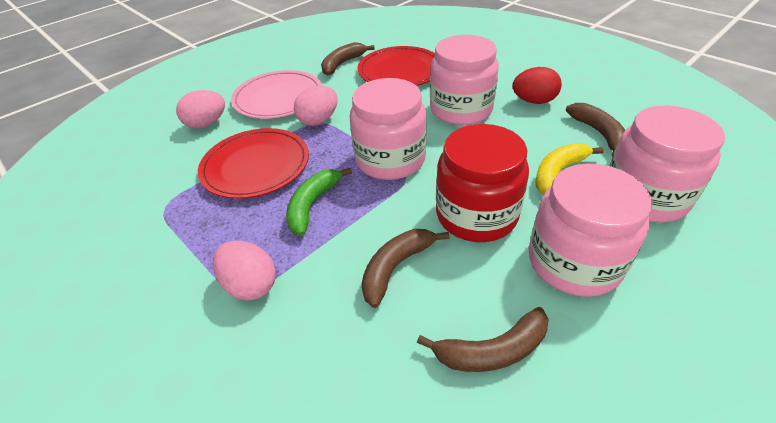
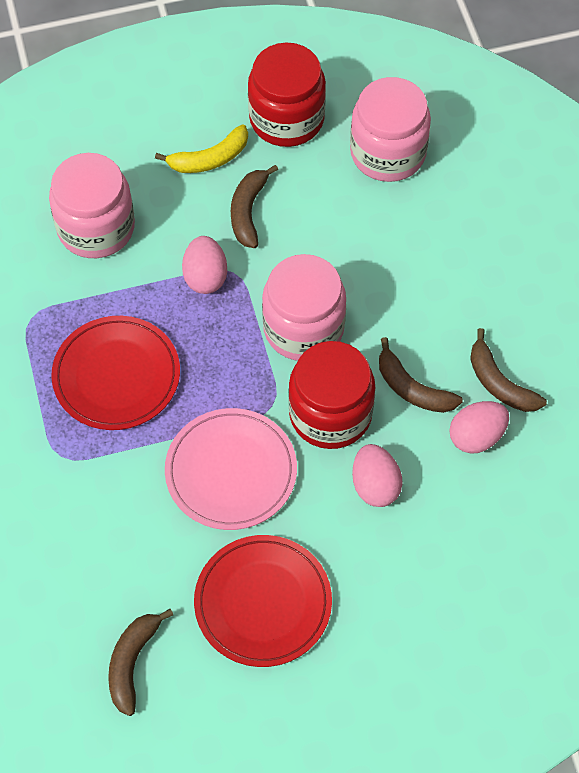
green banana: 1 -> 0
pink jar: 4 -> 3
red egg: 1 -> 0
red jar: 1 -> 2

